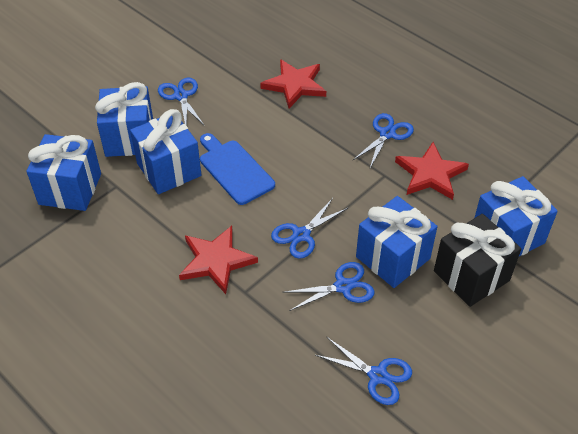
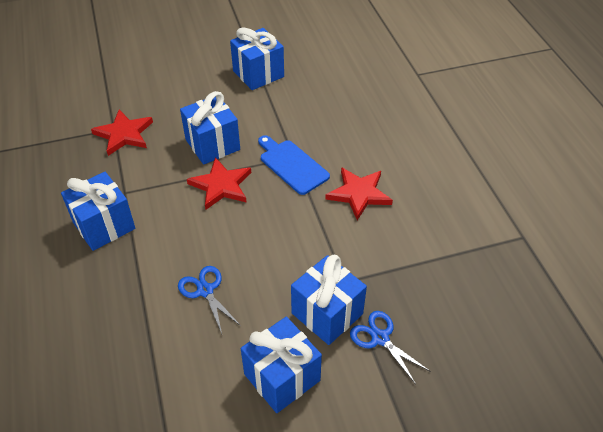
black gift: 1 -> 0
blue scissors: 5 -> 2

